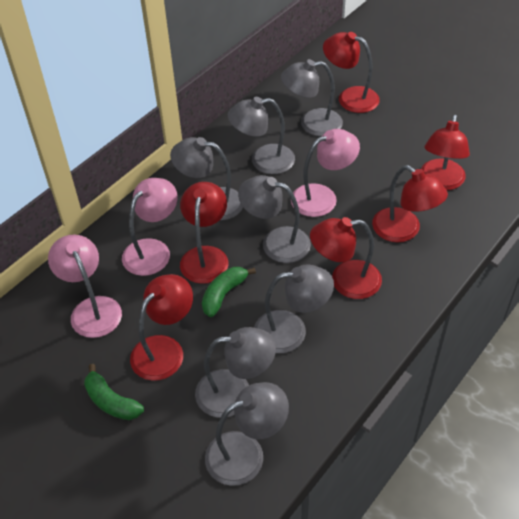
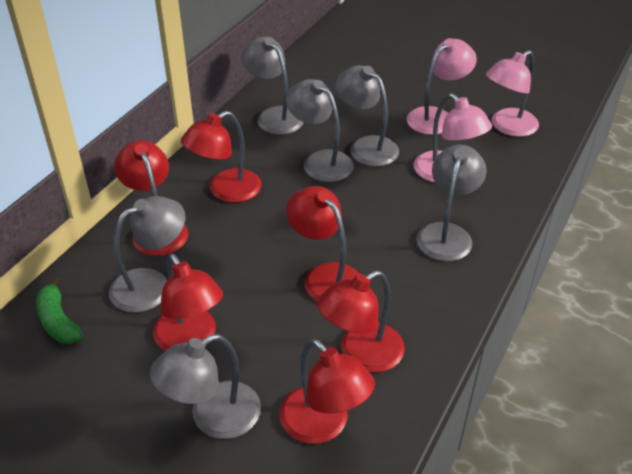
green banana: 2 -> 1
grey lamp: 7 -> 6

